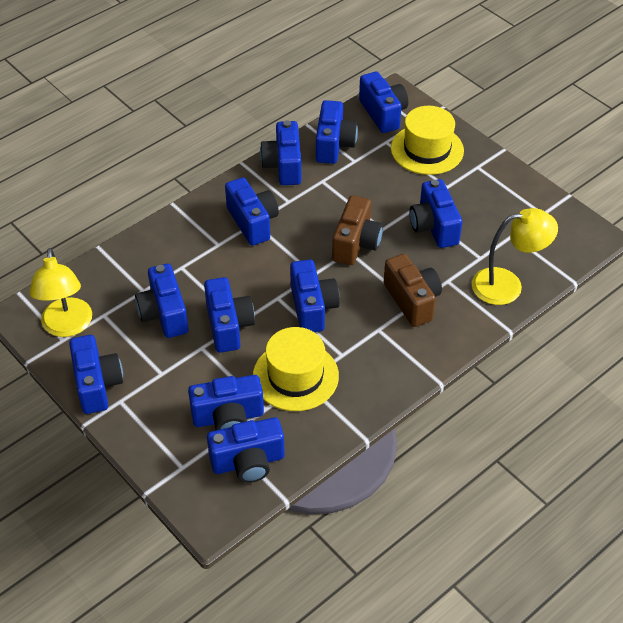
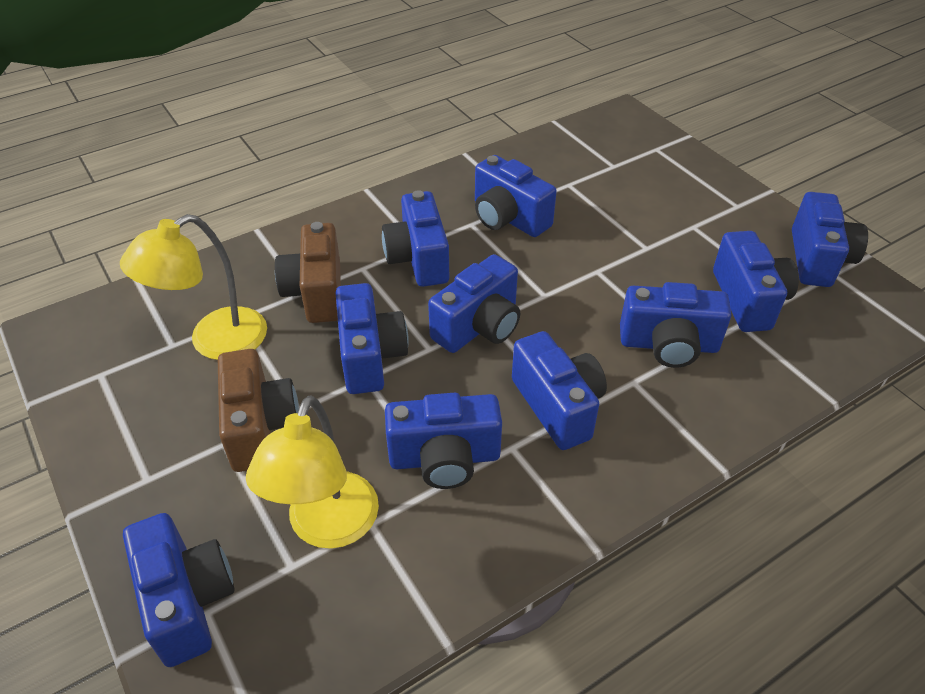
blue camera: 11 -> 10
yellow hat: 2 -> 0

